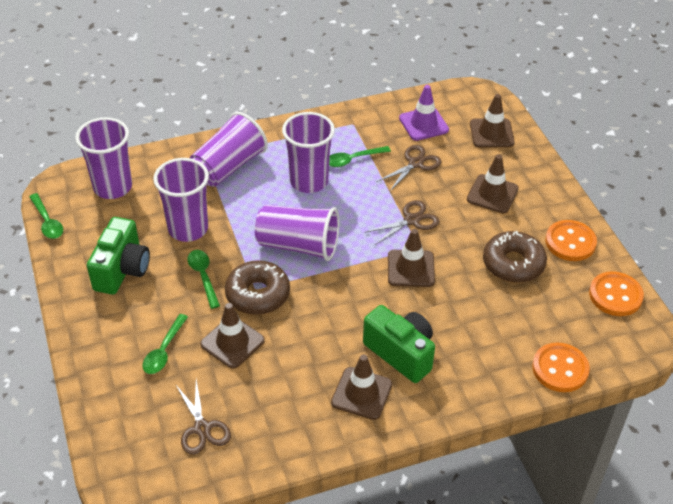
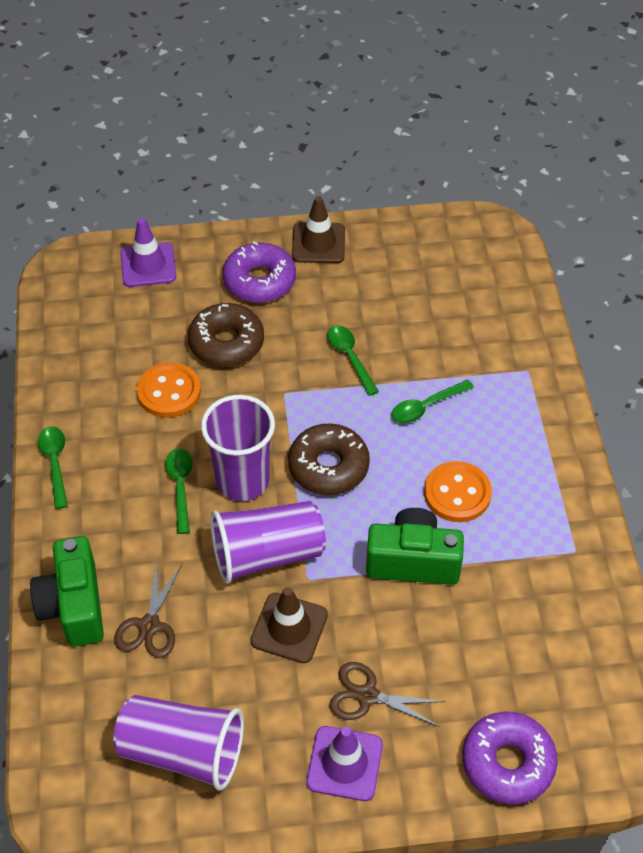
brown scissors: 3 -> 2
brown traffic cone: 5 -> 2
orange button: 3 -> 2
purple cup: 5 -> 3
purple donut: 0 -> 2
purple traffic cone: 1 -> 2

